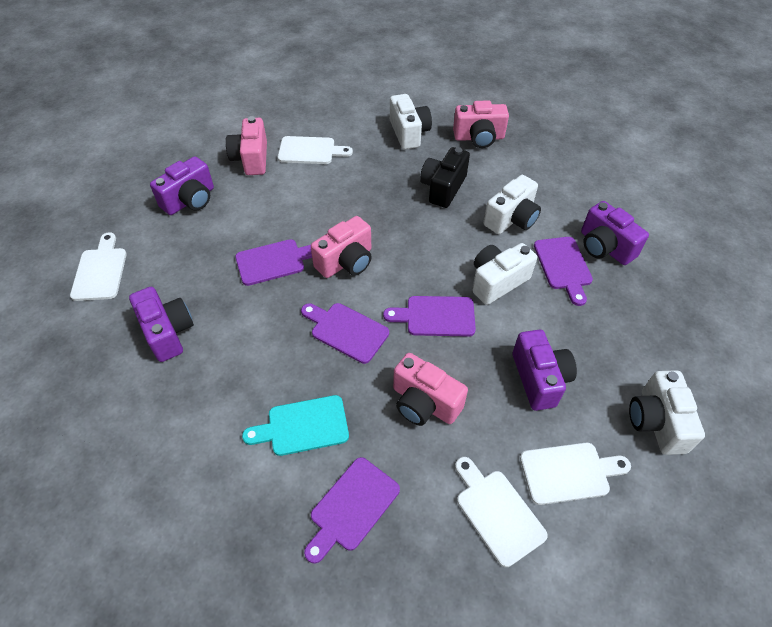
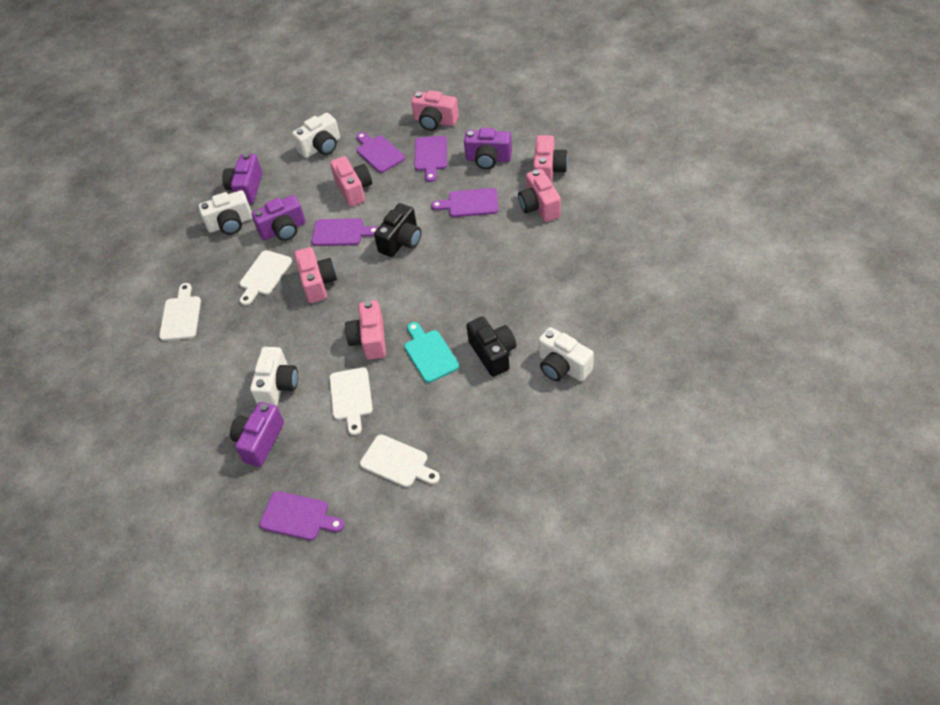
black camera: 1 -> 2
pink camera: 4 -> 6

